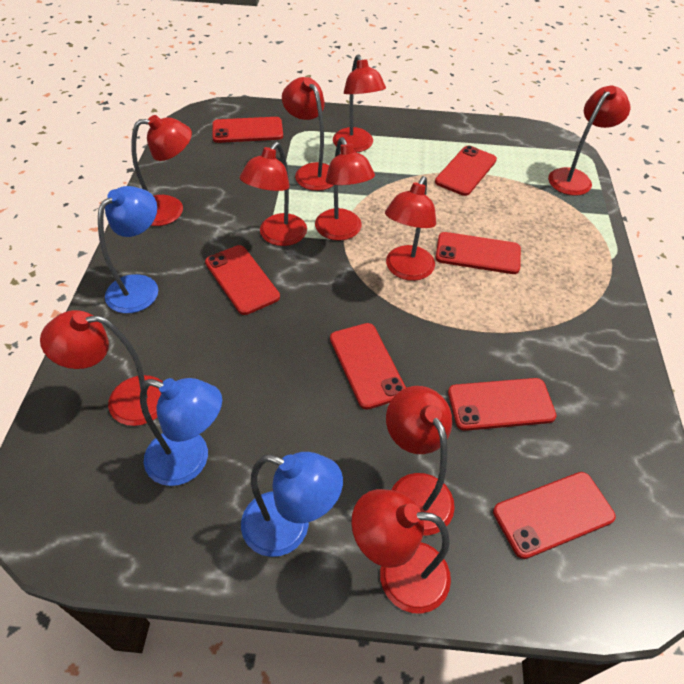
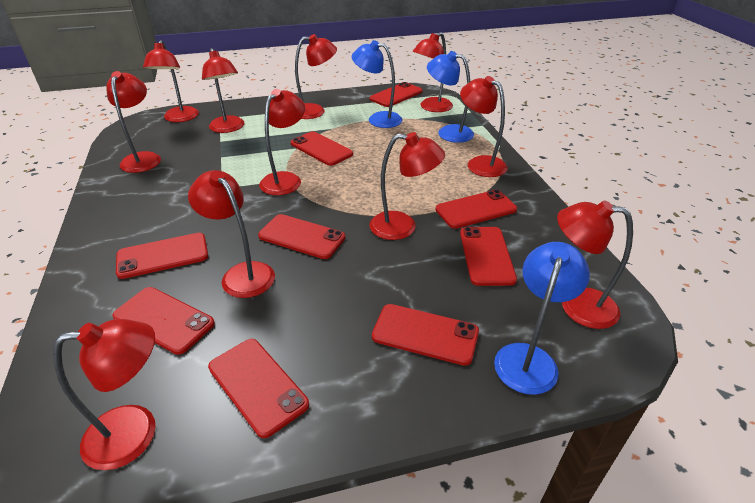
red lamp: 10 -> 11
red phone: 7 -> 9

